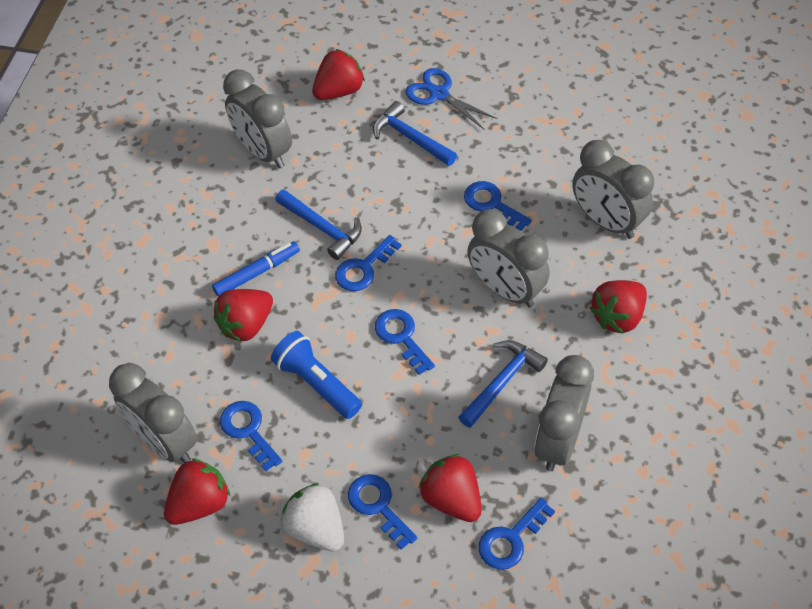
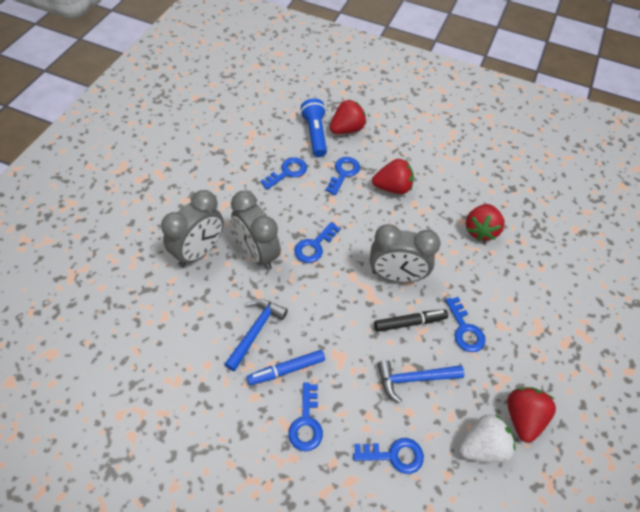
black marker: 0 -> 1
blue hammer: 3 -> 2
blue scissors: 1 -> 0
grey clock: 5 -> 3
red strawberry: 5 -> 4

